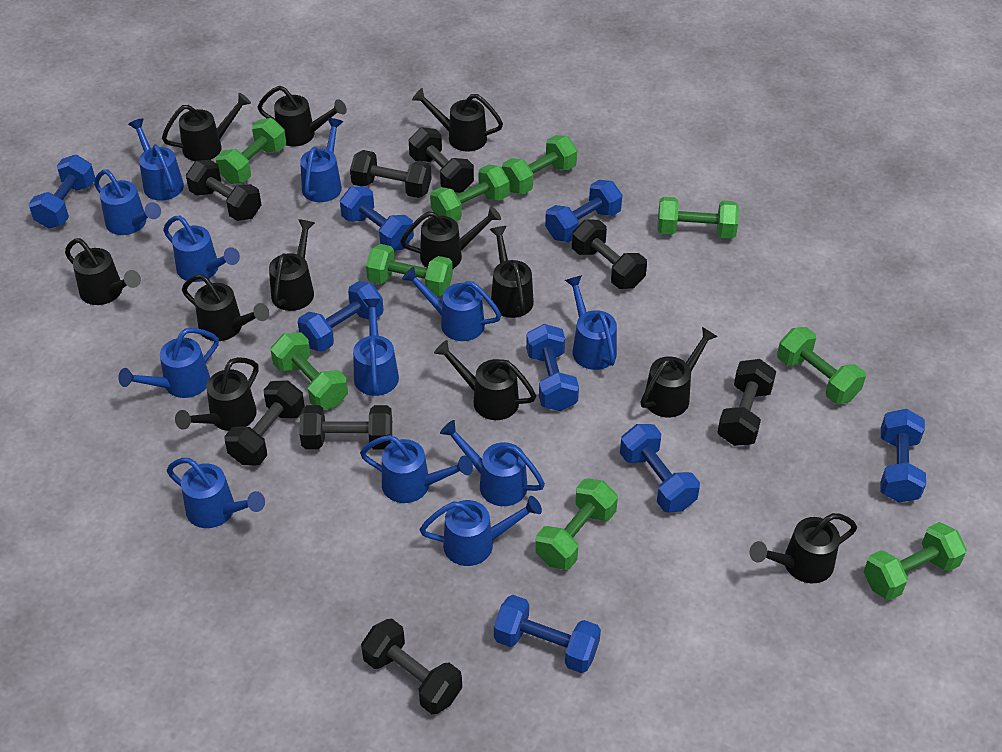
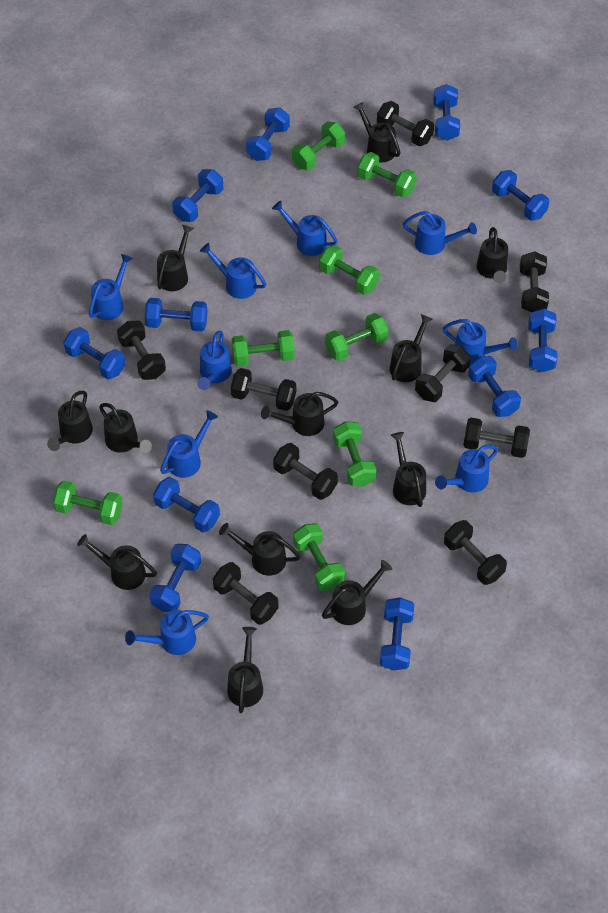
black dumbbell: 8 -> 9
blue dumbbell: 8 -> 11
blue watering can: 12 -> 9
green dumbbell: 9 -> 8

